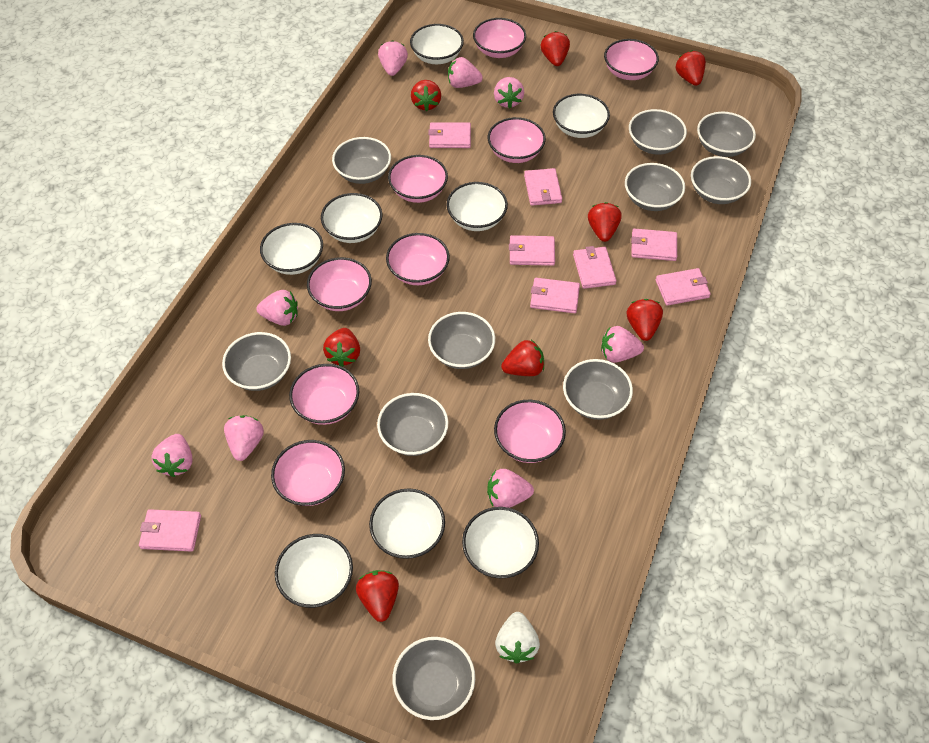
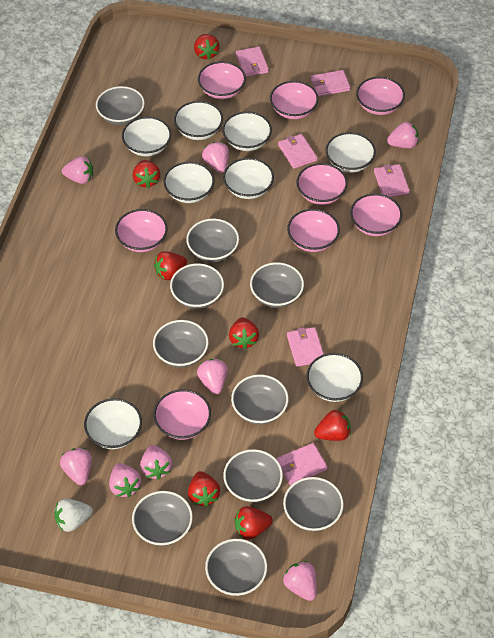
pink bowl: 9 -> 8
pink wallet: 8 -> 6
red strawberry: 8 -> 7

